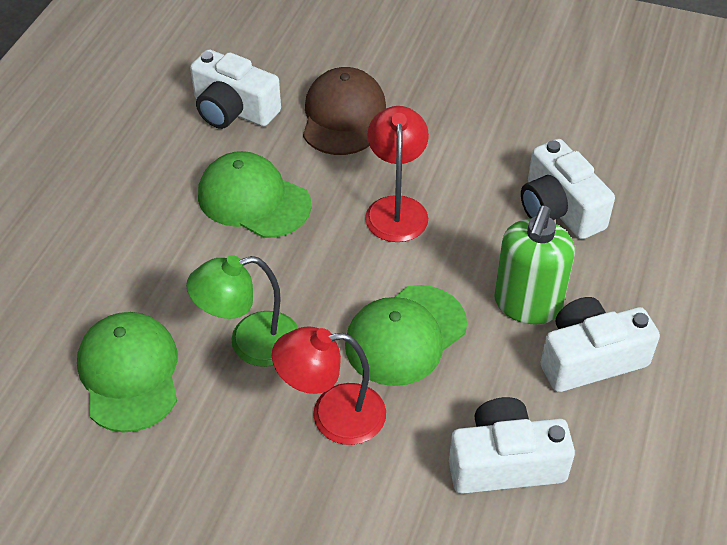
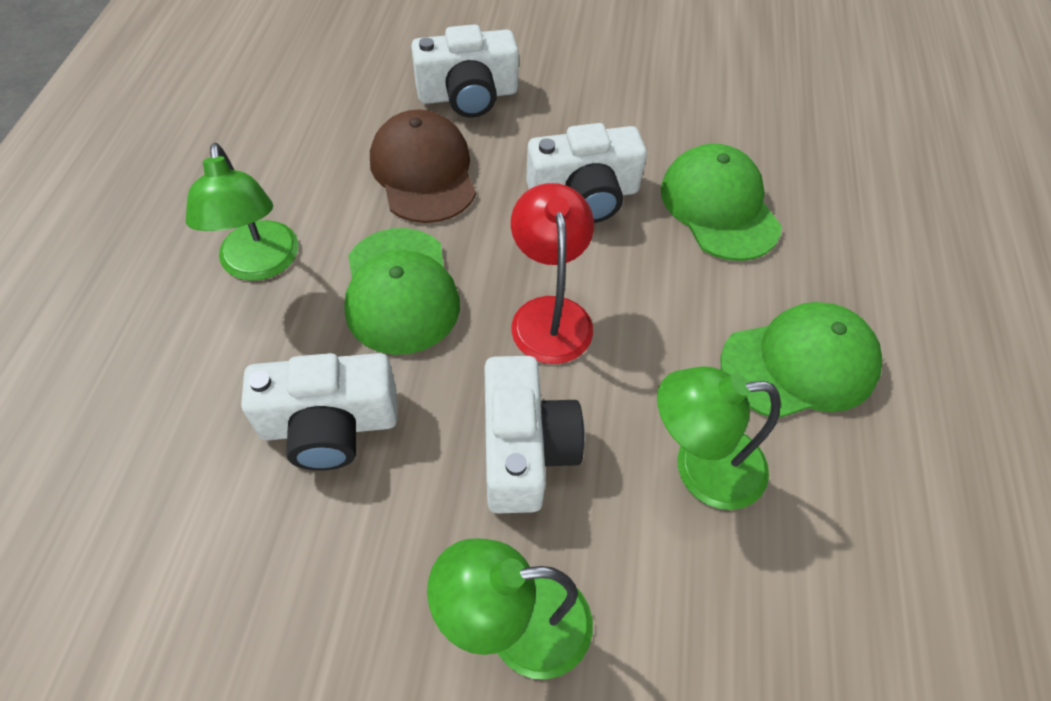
green lamp: 1 -> 3
green soap dispenser: 1 -> 0
red lamp: 2 -> 1

